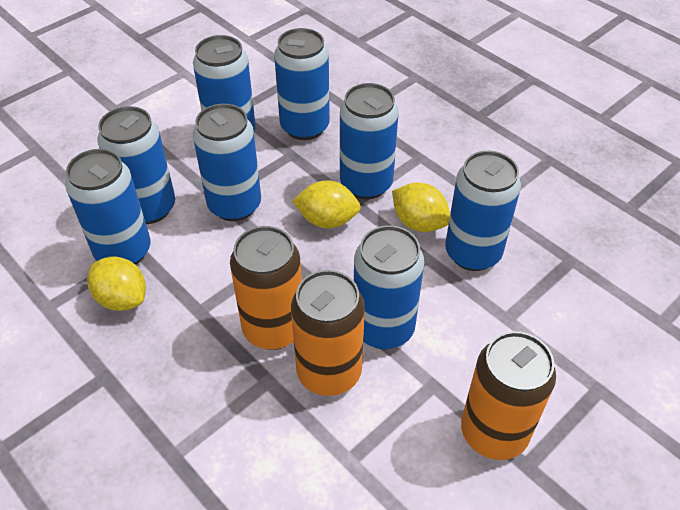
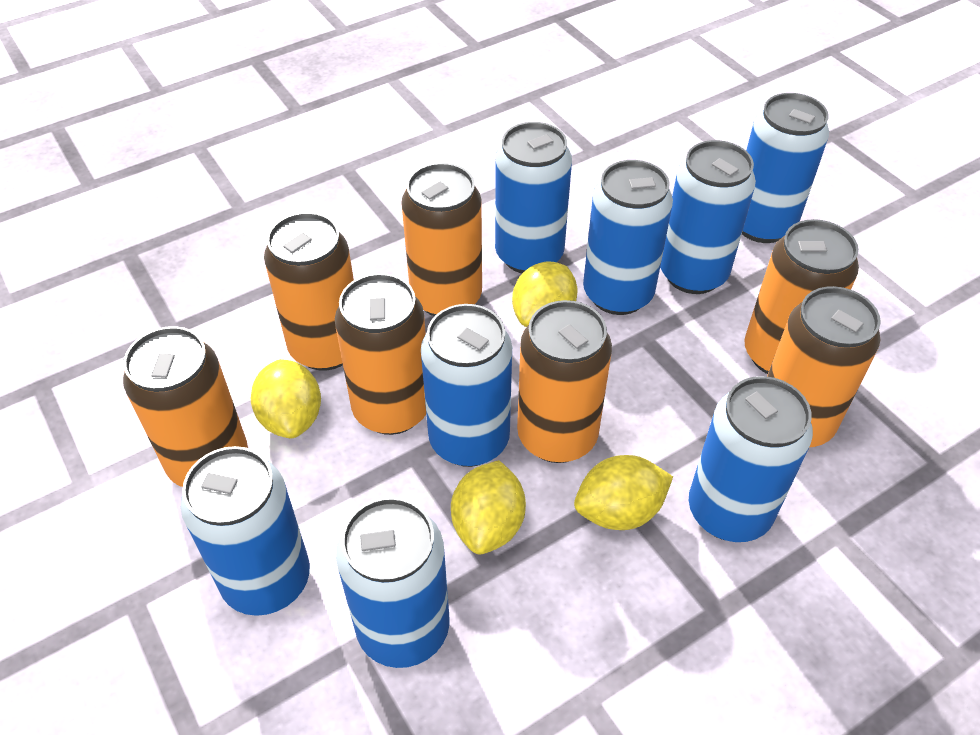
orange can: 3 -> 7
yellow lemon: 3 -> 4

